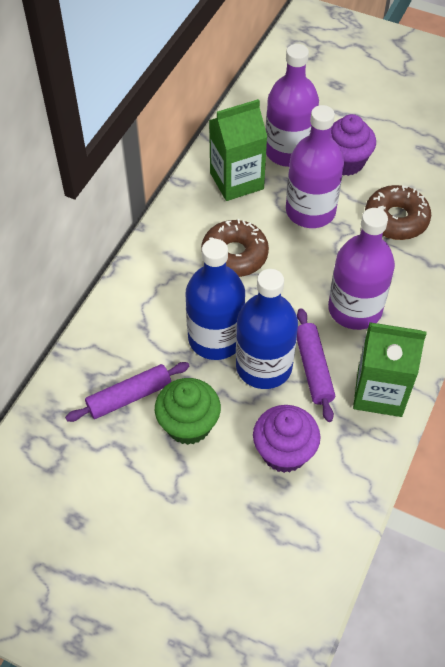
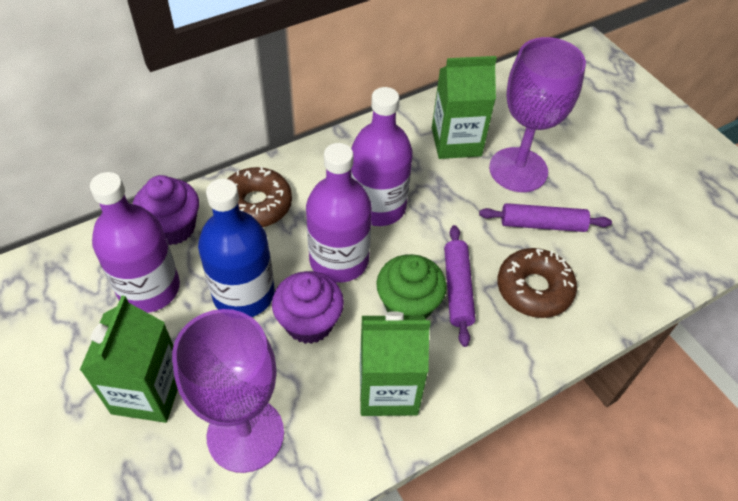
blue bottle: 2 -> 1
green carton: 2 -> 3
purple goblet: 0 -> 2

